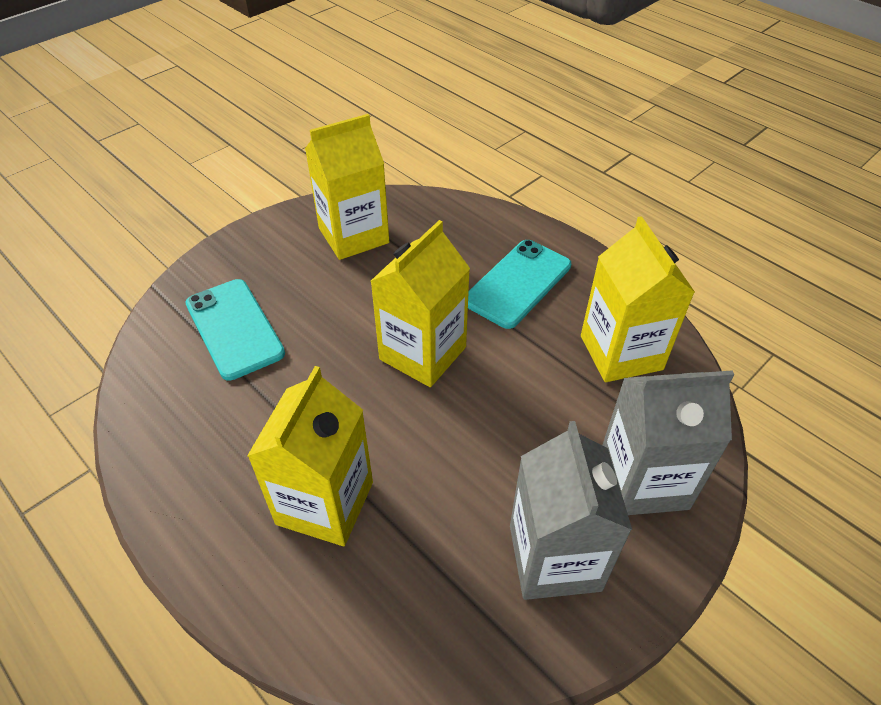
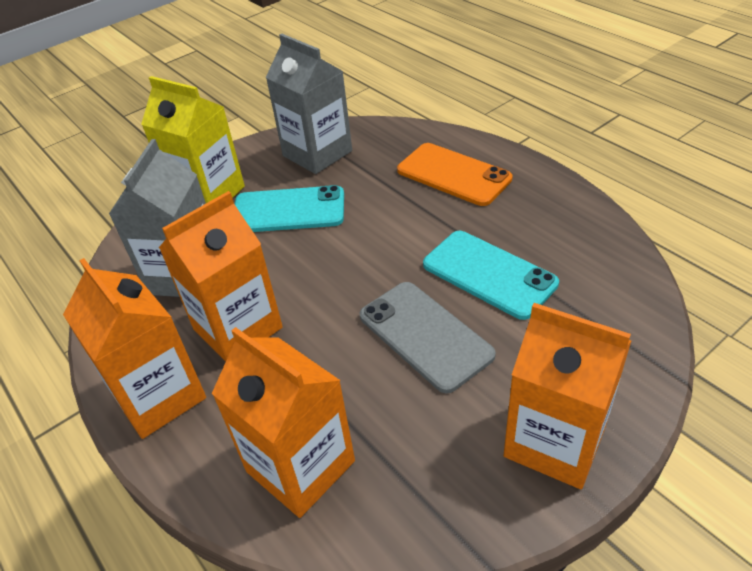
grey phone: 0 -> 1
orange carton: 0 -> 4
orange phone: 0 -> 1
yellow carton: 4 -> 1

